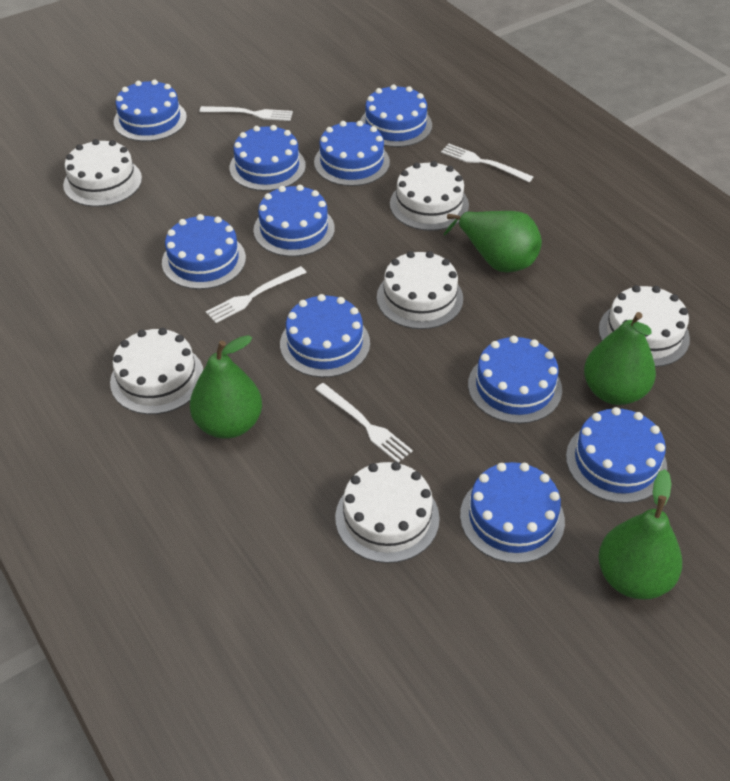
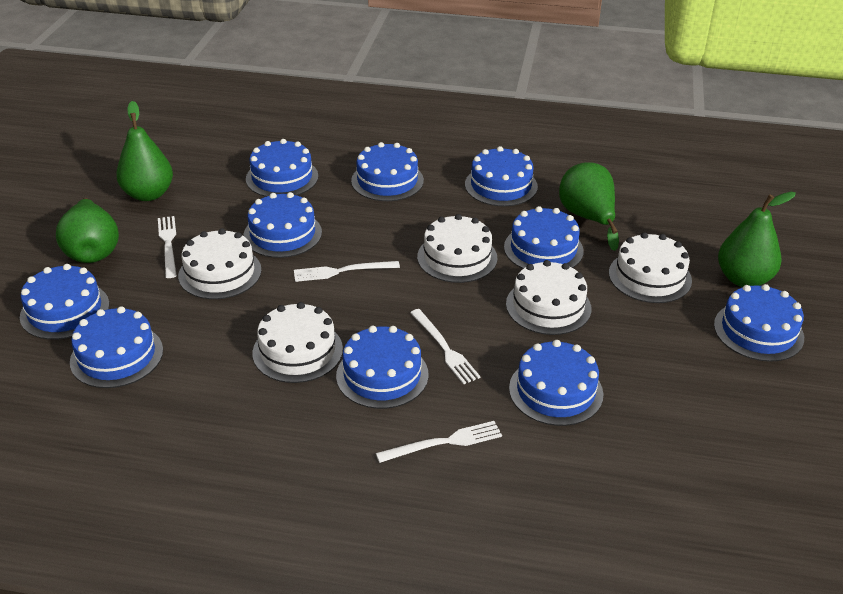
white cake: 6 -> 5

